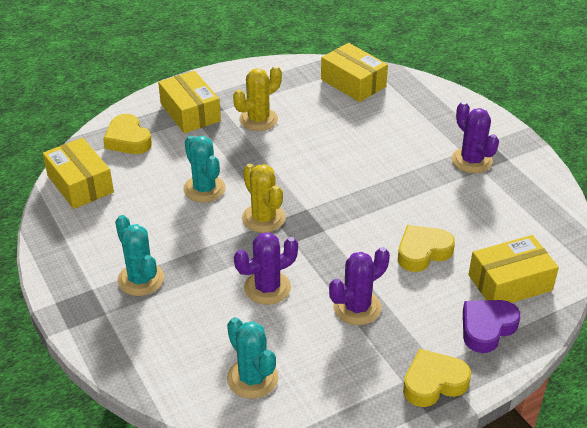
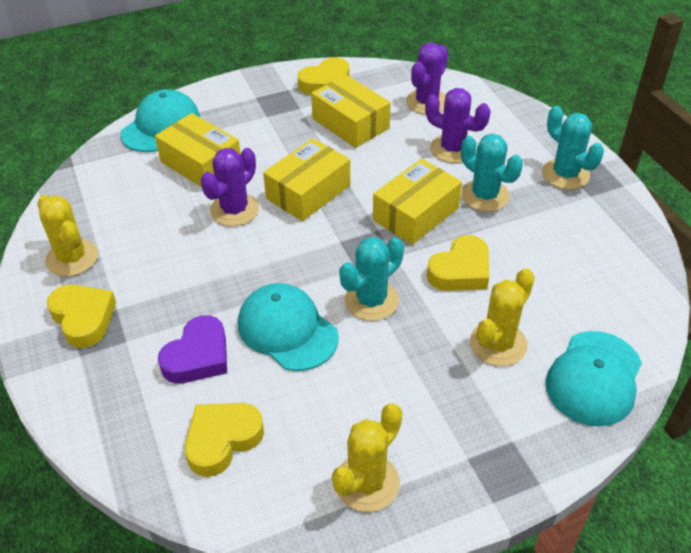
turquoise cap: 0 -> 3
yellow cactus: 2 -> 3
yellow heart: 3 -> 4

